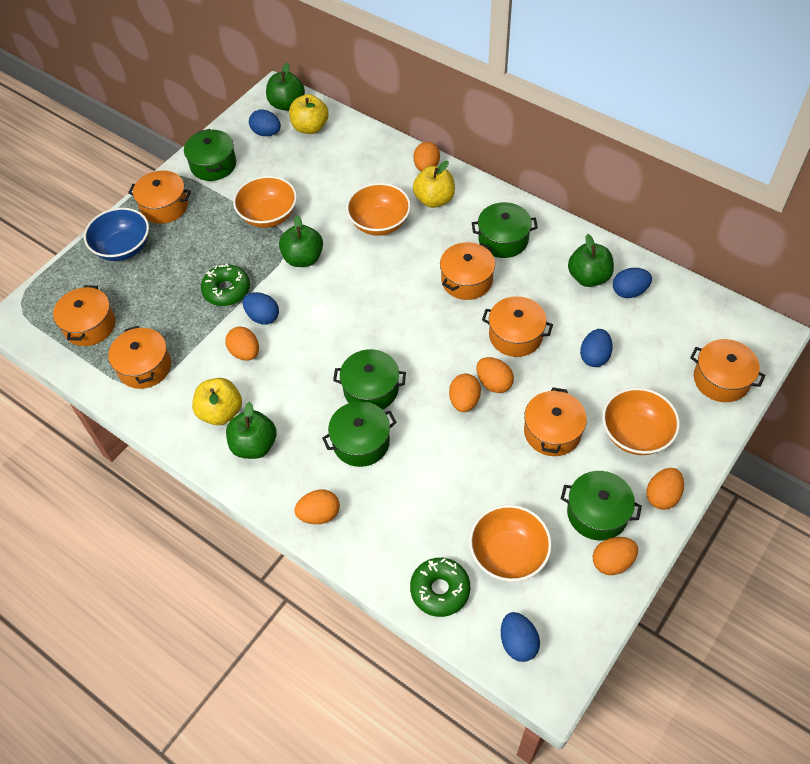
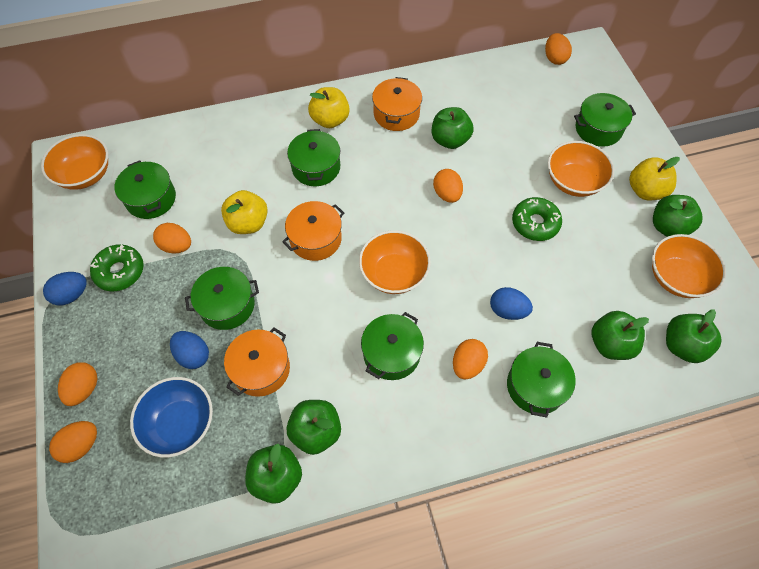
blue egg: 5 -> 3
green apple: 4 -> 6
green pot: 5 -> 6
orange egg: 7 -> 6
orange pot: 7 -> 3

